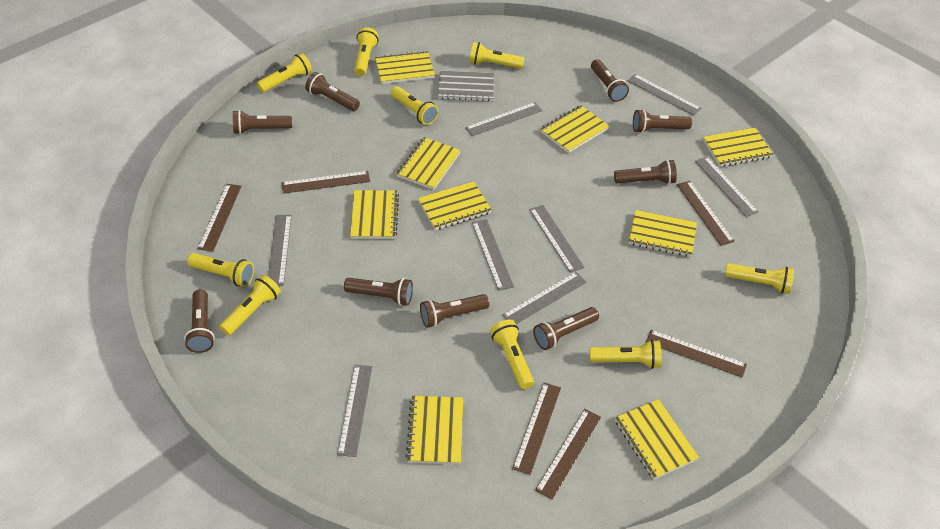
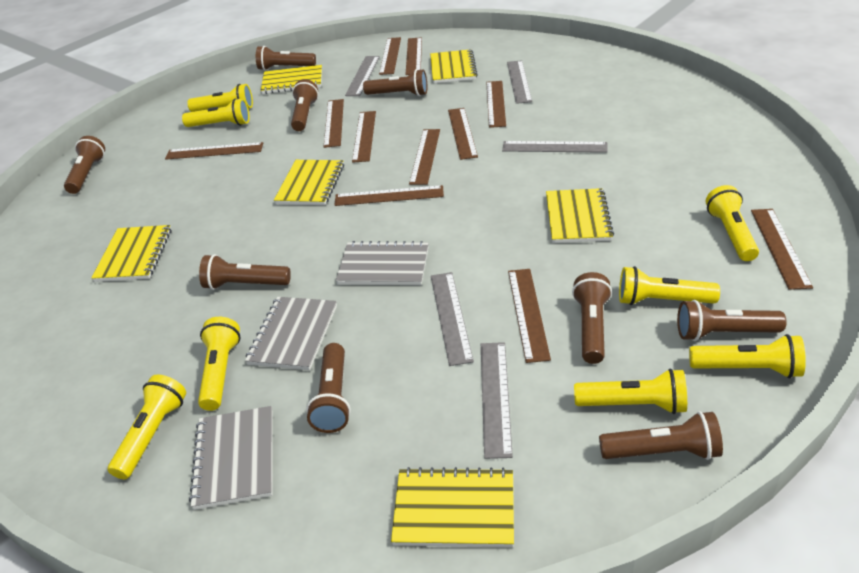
brown ruler: 6 -> 11
grey notebook: 1 -> 3
grey ruler: 8 -> 5
yellow flashlight: 9 -> 8
yellow notebook: 9 -> 6

